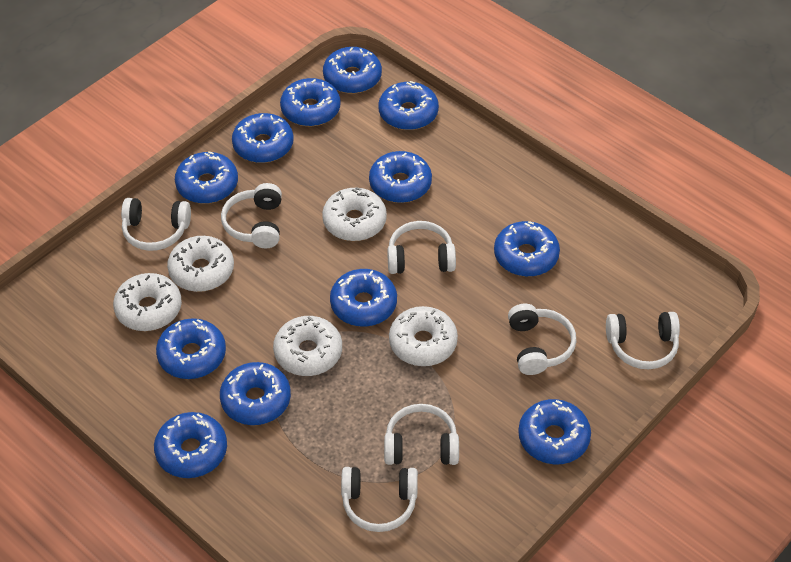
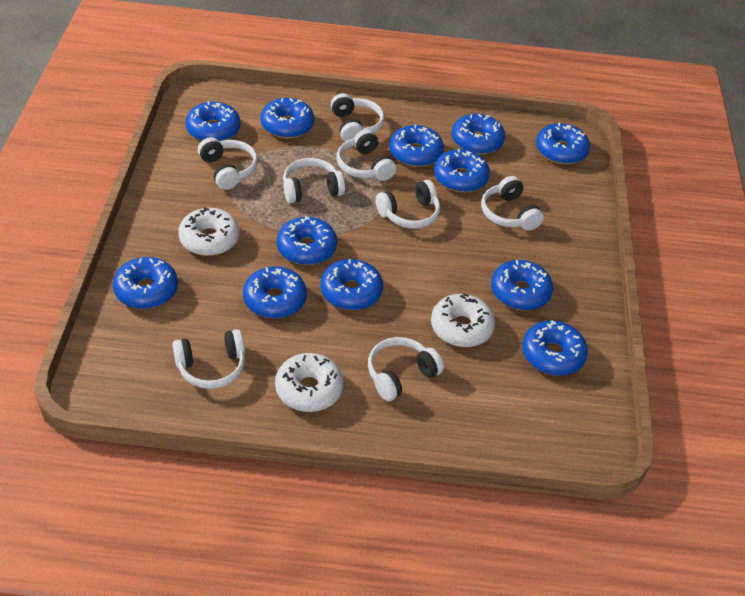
white donut: 5 -> 3
white headphones: 7 -> 8

